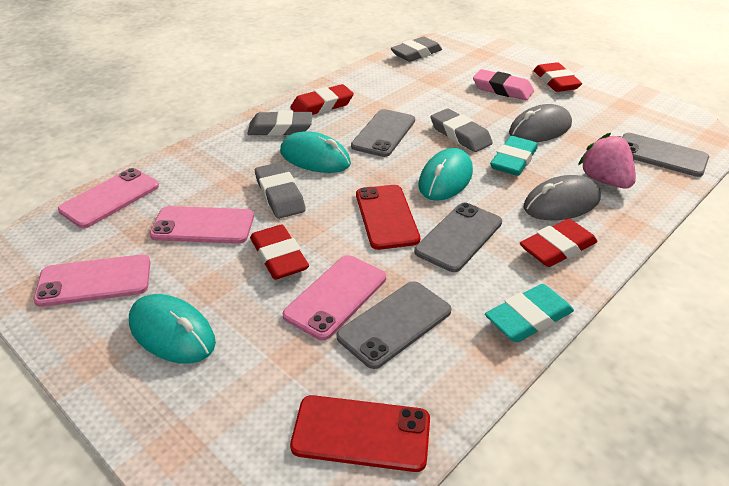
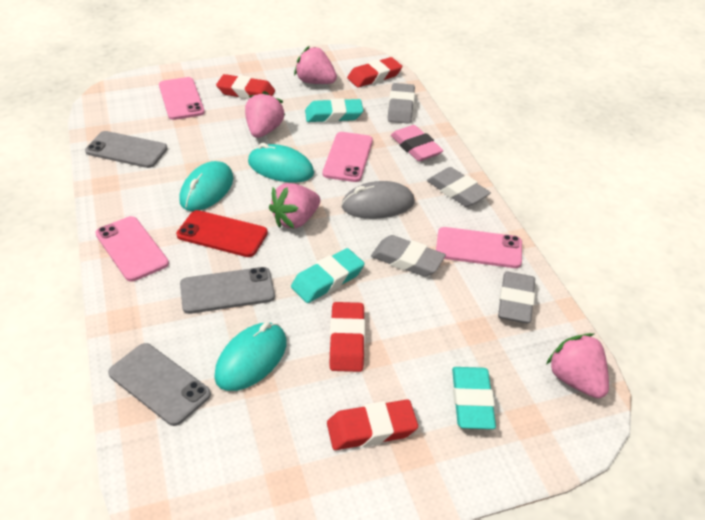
grey mouse: 2 -> 1
grey phone: 4 -> 3
pink strawberry: 1 -> 4
red phone: 2 -> 1
turquoise eraser: 2 -> 3

